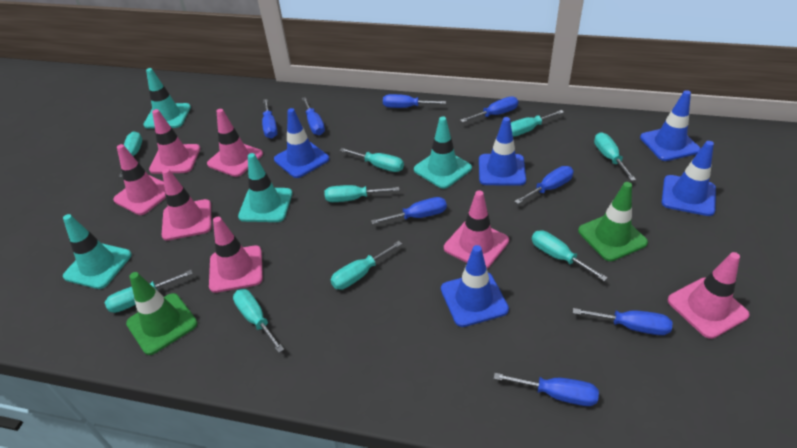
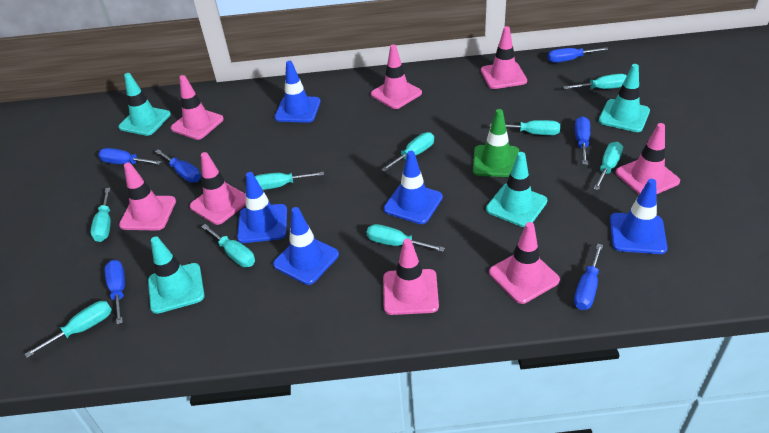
blue screwdriver: 8 -> 6
green traffic cone: 2 -> 1
pink traffic cone: 7 -> 8

